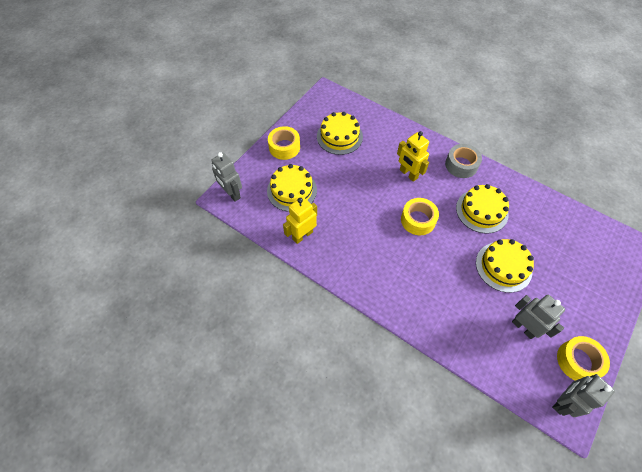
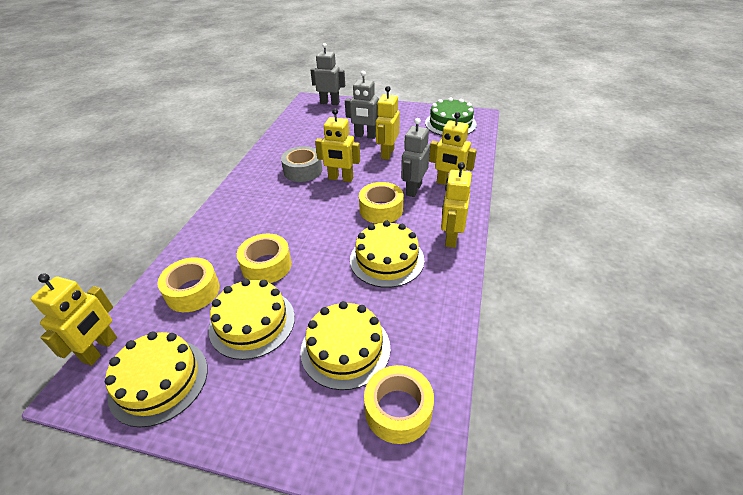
green cake: 0 -> 1
yellow robot: 2 -> 5
yellow tape: 3 -> 4

